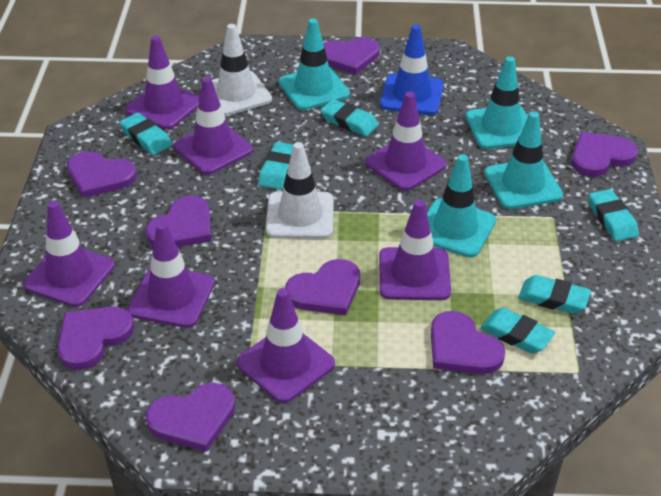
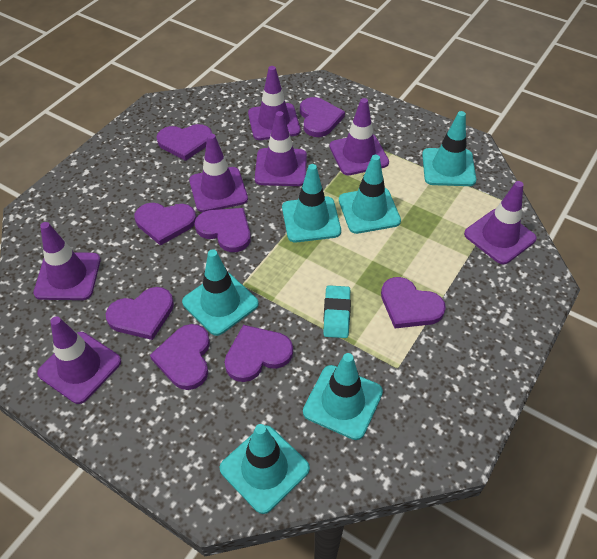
blue traffic cone: 1 -> 0
turquoise eraser: 6 -> 1
turquoise traffic cone: 4 -> 6
white traffic cone: 2 -> 0

